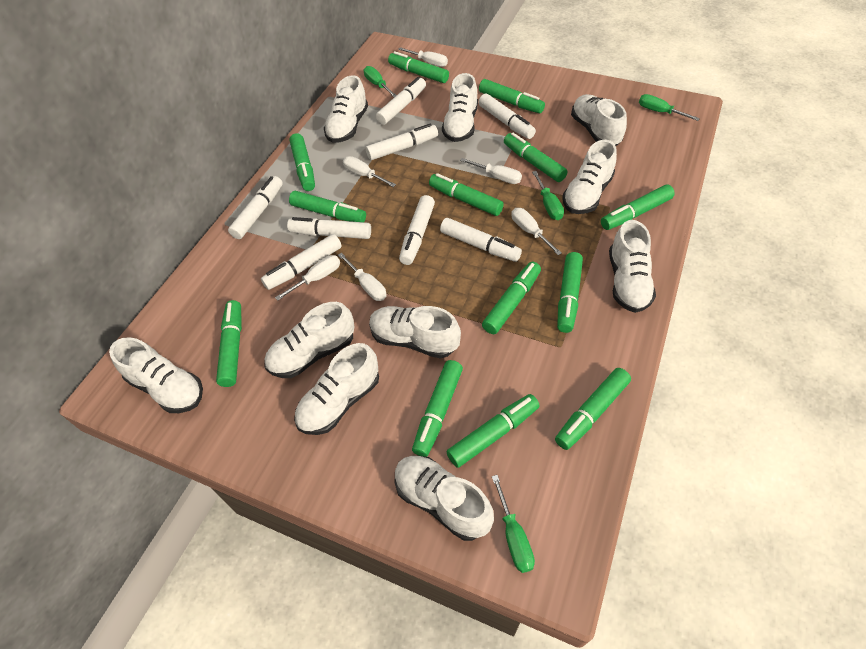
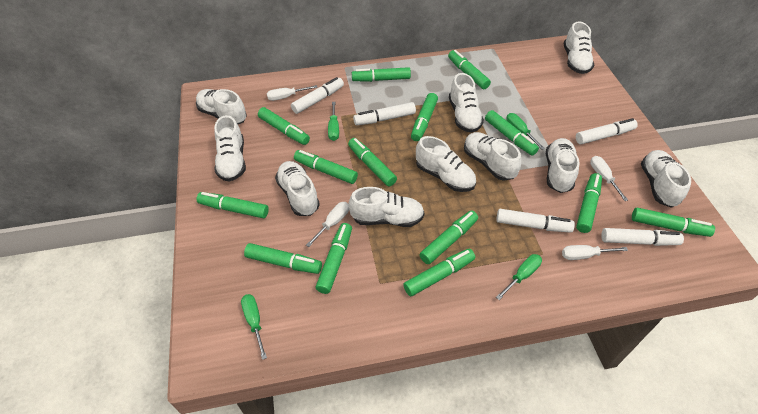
green marker: 13 -> 14
white marker: 8 -> 5
white screwdriver: 6 -> 4

